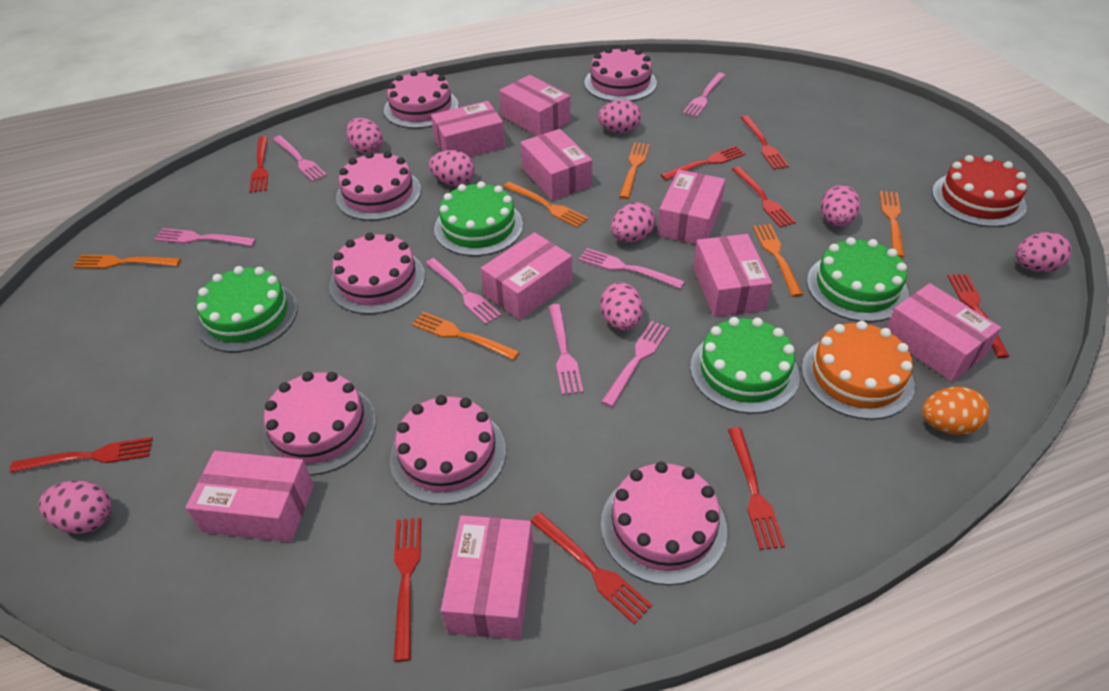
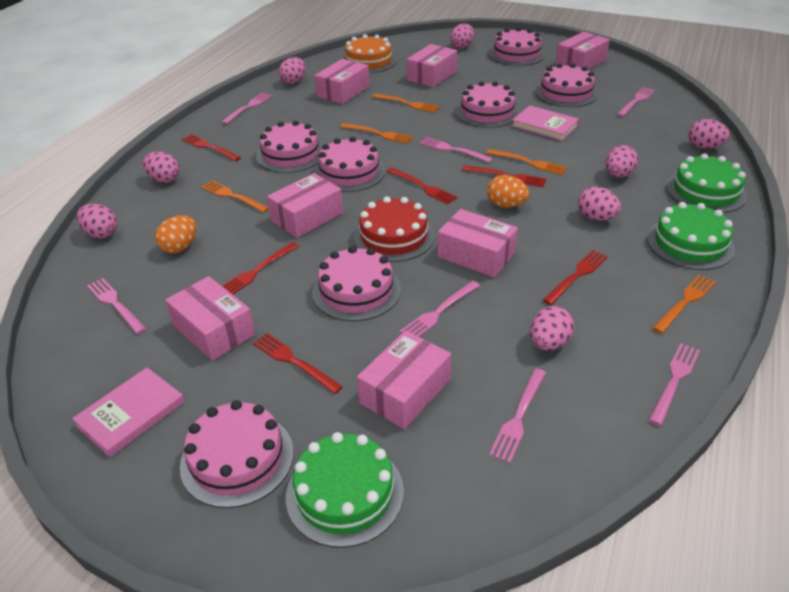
green cake: 4 -> 3
orange egg: 1 -> 2
orange fork: 6 -> 5
pink book: 0 -> 2
pink box: 9 -> 7
red fork: 9 -> 6

